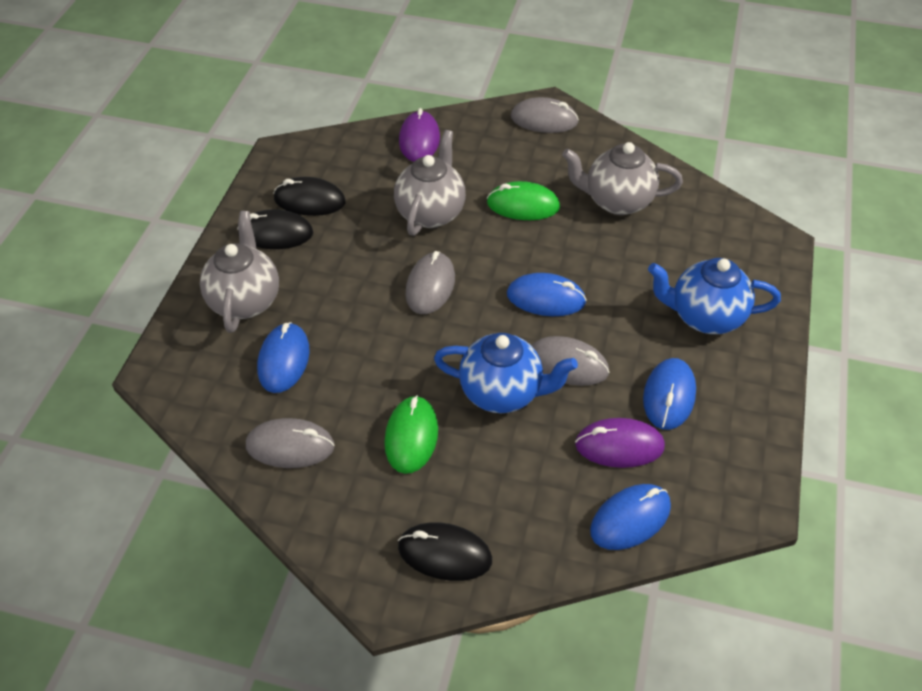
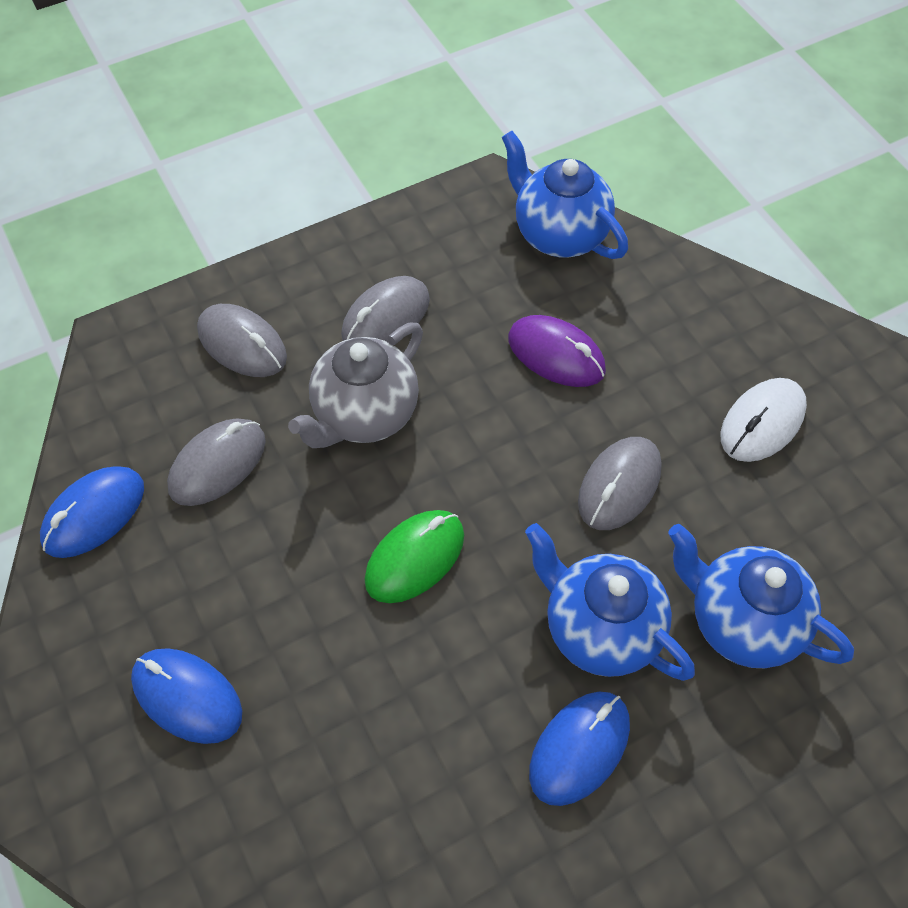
black mouse: 3 -> 0
blue mouse: 4 -> 3
blue teapot: 2 -> 3
green mouse: 2 -> 1
grey teapot: 3 -> 1
purple mouse: 2 -> 1
white mouse: 0 -> 1

